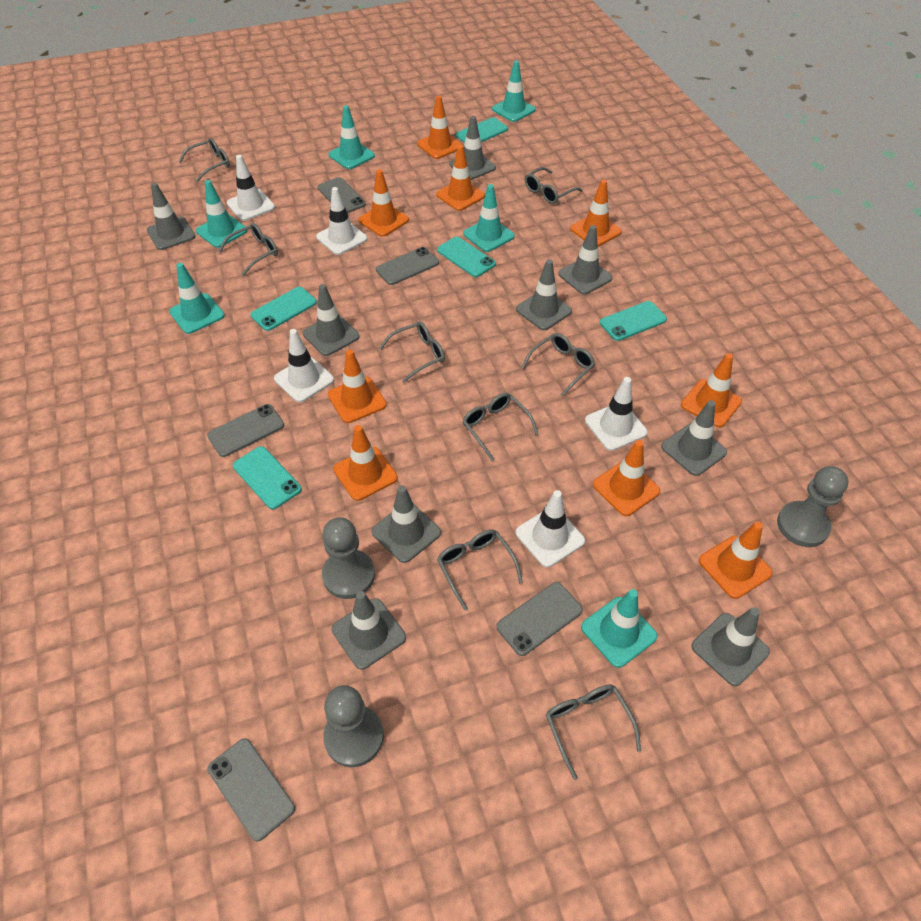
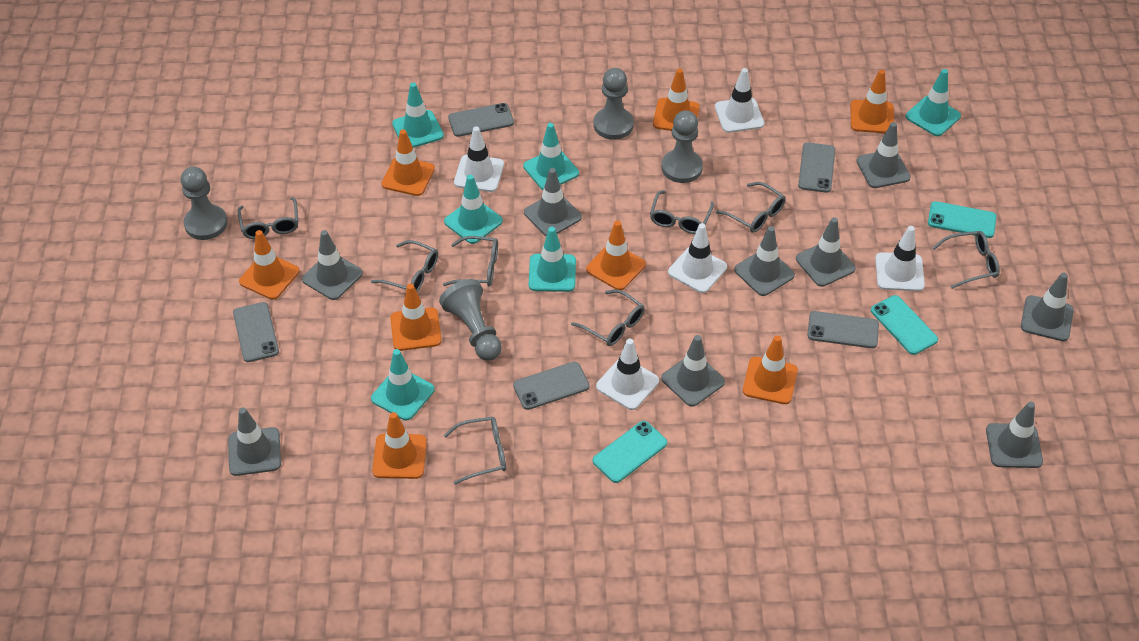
grey pawn: 3 -> 4
orange traffic cone: 9 -> 8
turquoise phone: 5 -> 3

